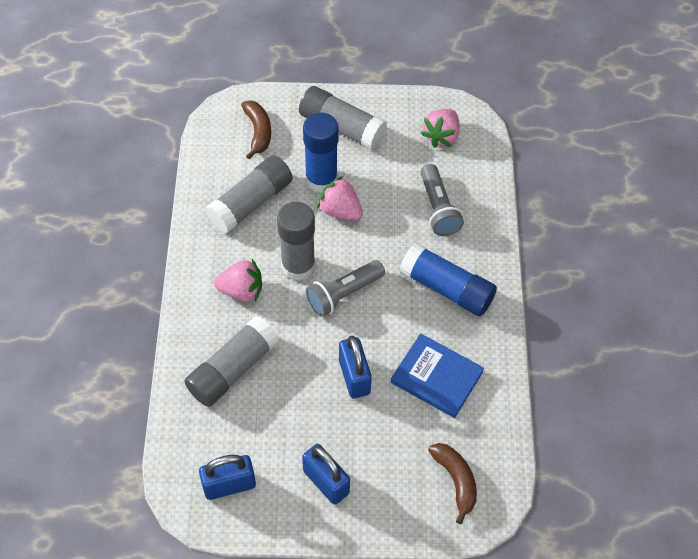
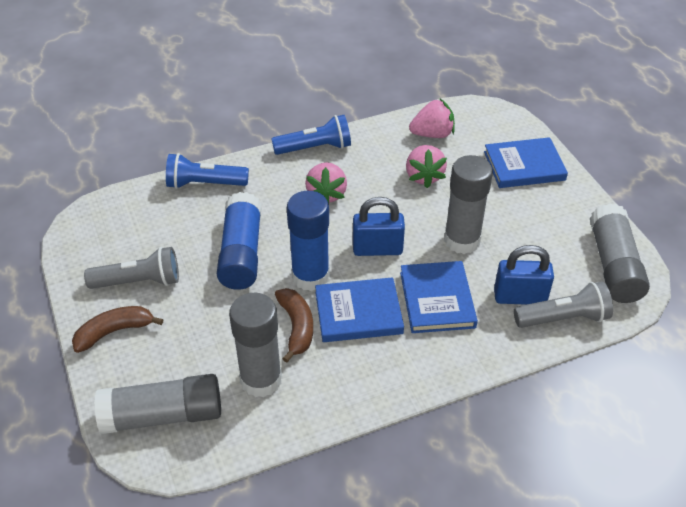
blue book: 1 -> 3
blue flashlight: 0 -> 2
blue padlock: 3 -> 2

